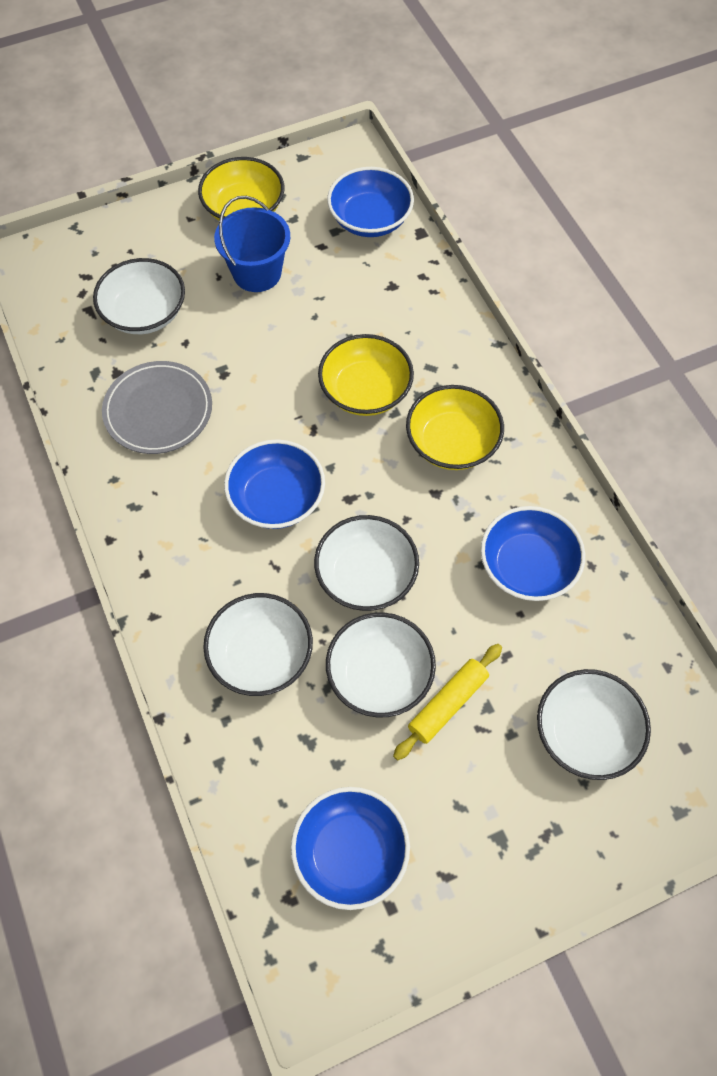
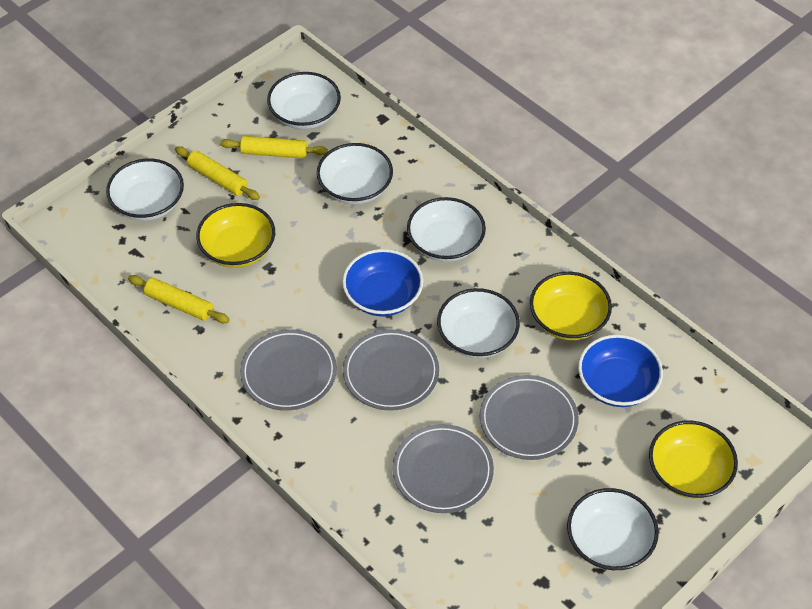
blue bowl: 4 -> 2
blue bucket: 1 -> 0
grey plate: 1 -> 4
white bowl: 5 -> 6
yellow rolling pin: 1 -> 3

